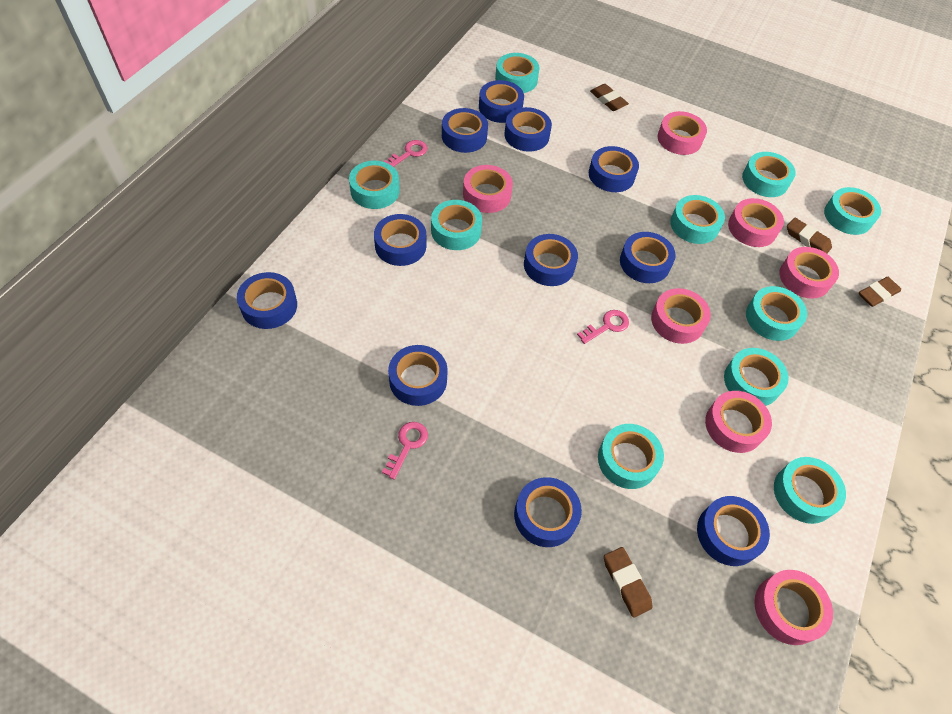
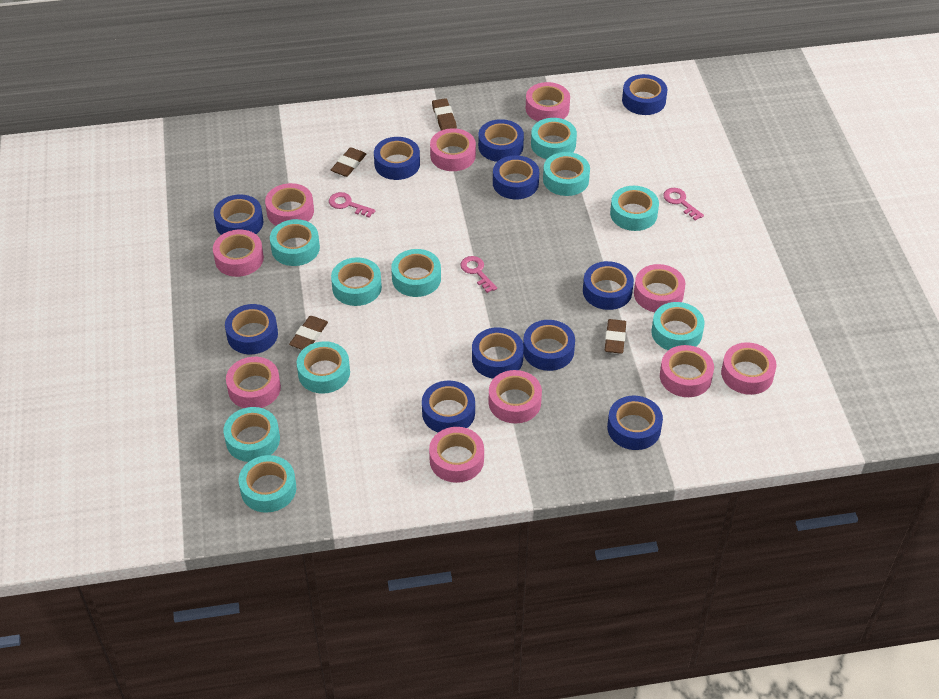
pink tape: 7 -> 10

